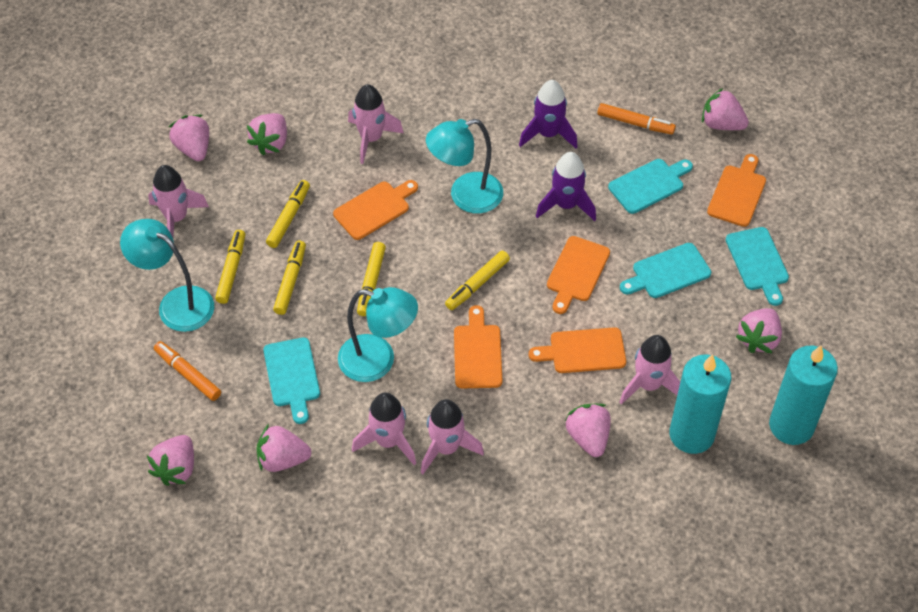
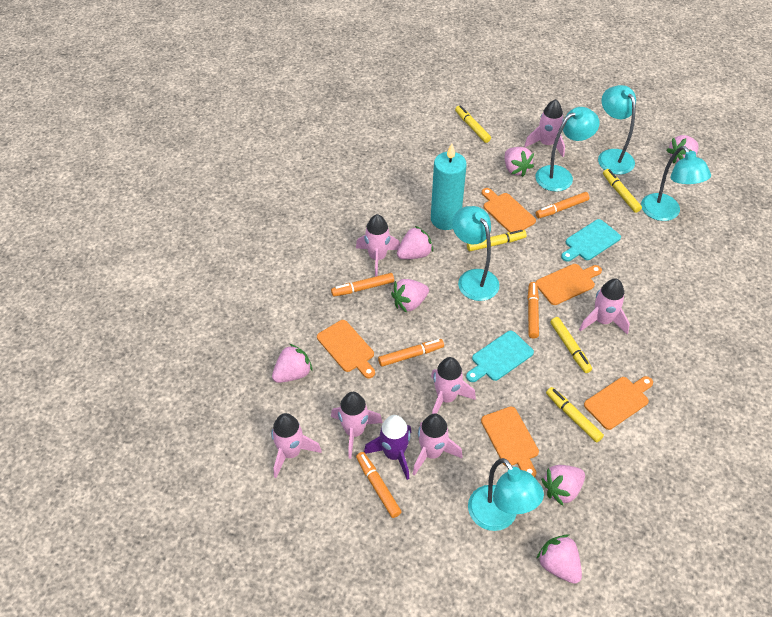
orange marker: 2 -> 5
pink rocket: 5 -> 7
purple rocket: 2 -> 1
turquoise candle: 2 -> 1
turquoise cutting board: 4 -> 2
turquoise lamp: 3 -> 5

